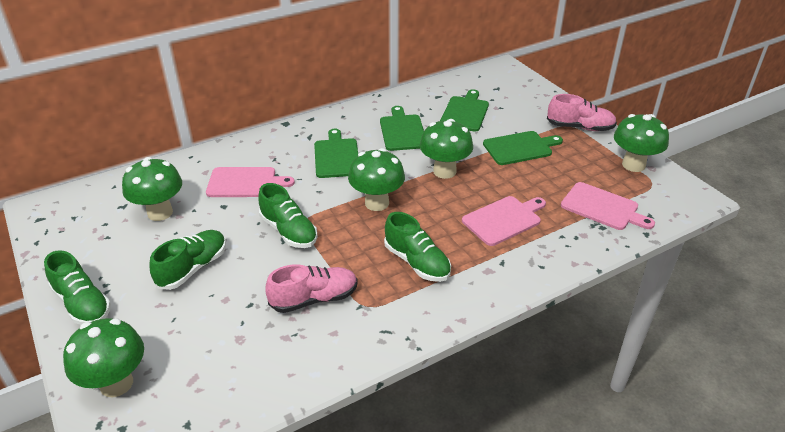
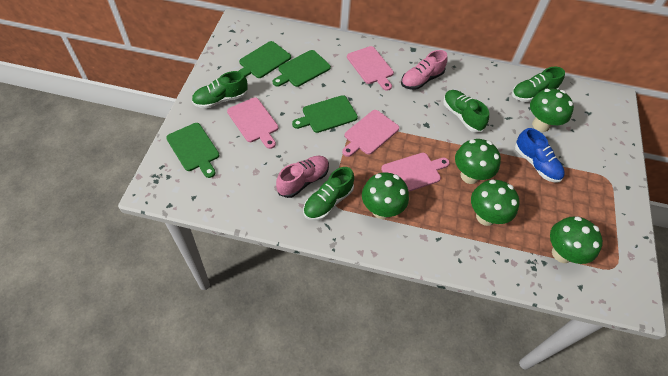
blue shoe: 0 -> 1
pink cutting board: 3 -> 4

